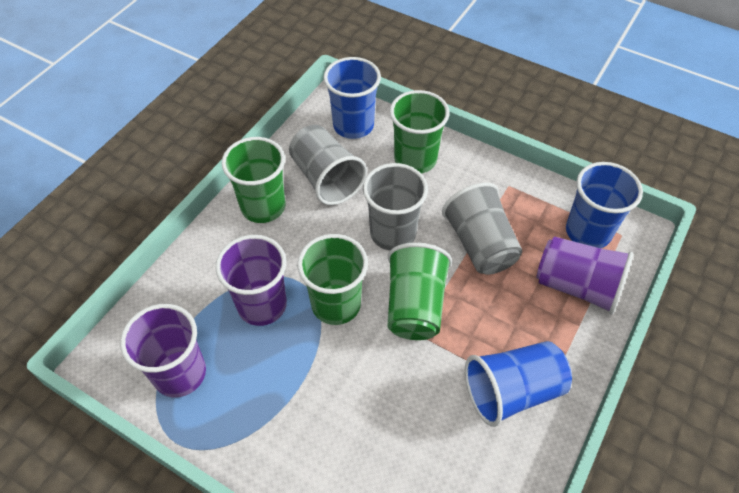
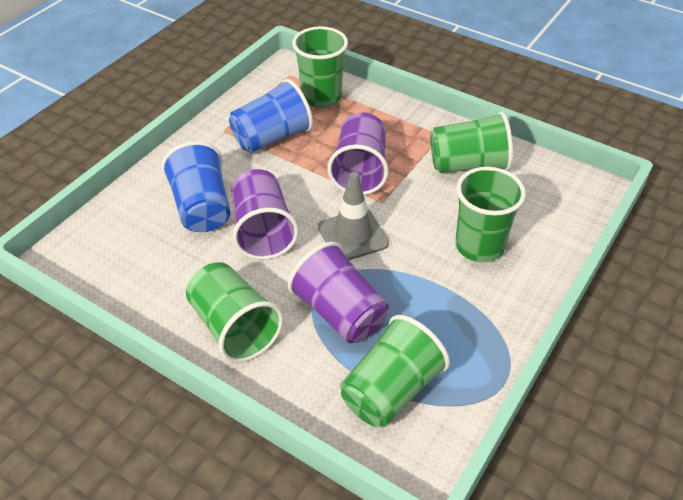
blue cup: 3 -> 2
green cup: 4 -> 5
grey cup: 3 -> 0
grey traffic cone: 0 -> 1

